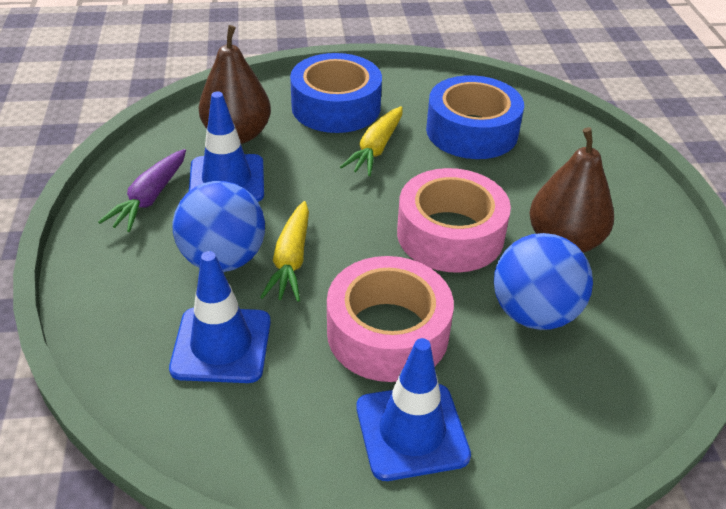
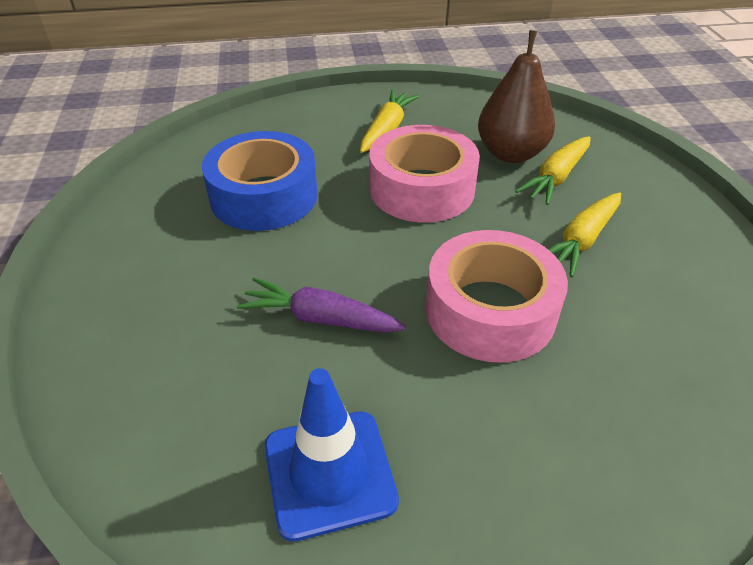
blue ball: 2 -> 0
blue tape: 2 -> 1
blue traffic cone: 3 -> 1
brown pear: 2 -> 1
yellow carrot: 2 -> 3

